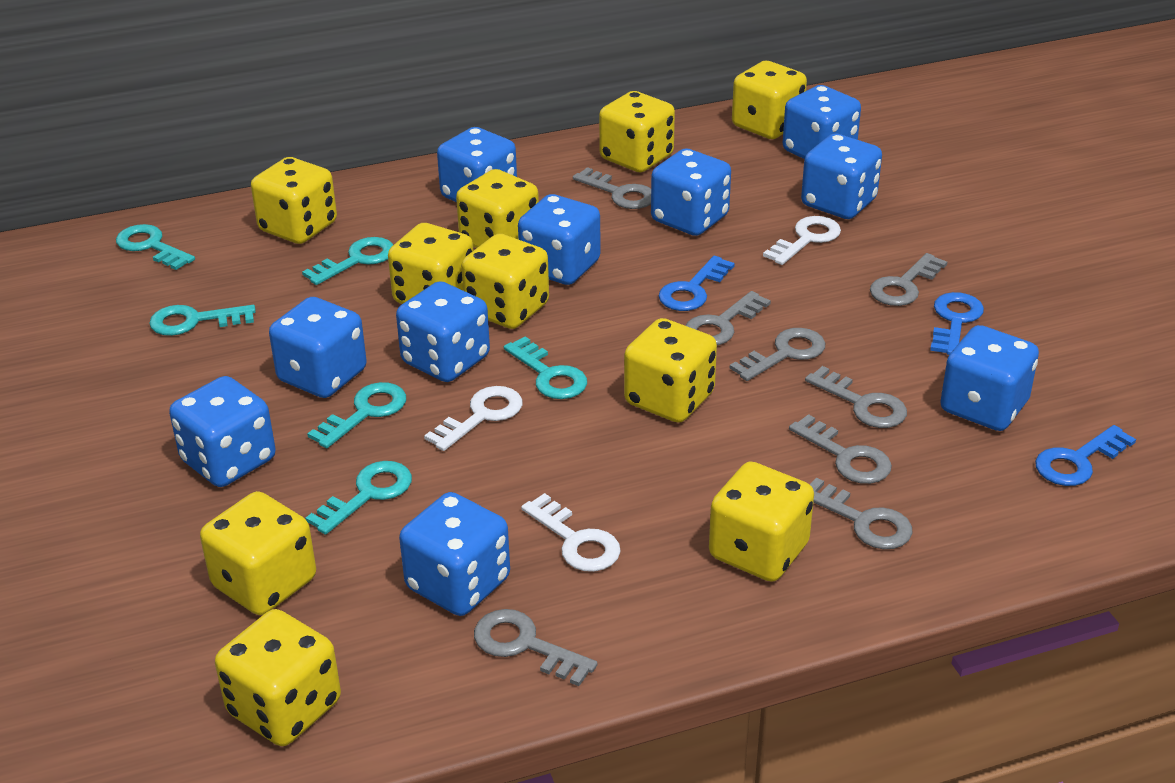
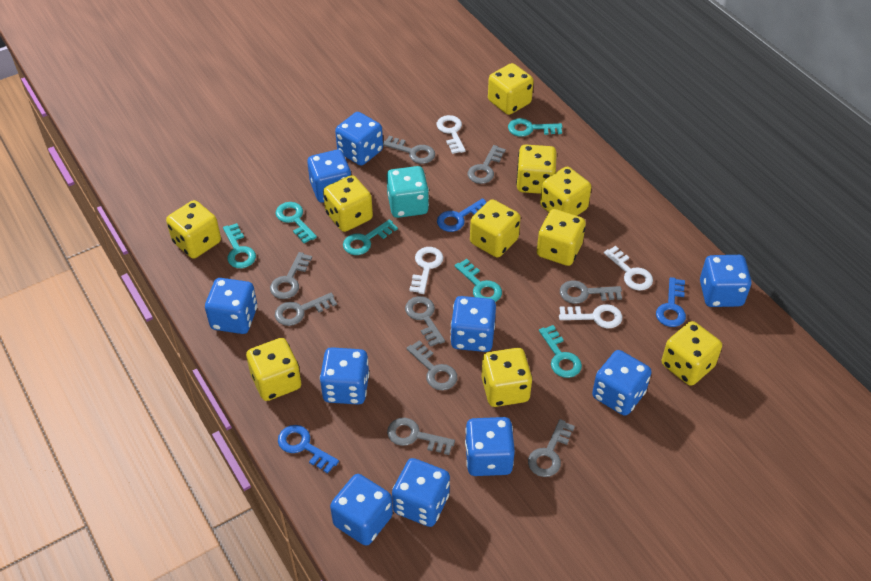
grey key: 8 -> 9
turquoise dice: 0 -> 1
white key: 3 -> 4

